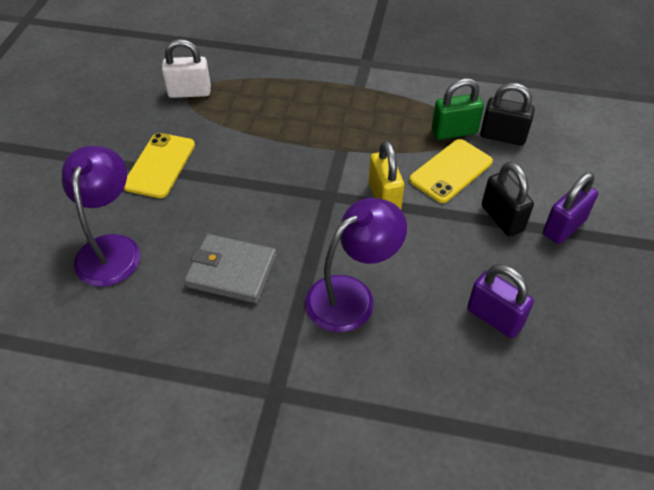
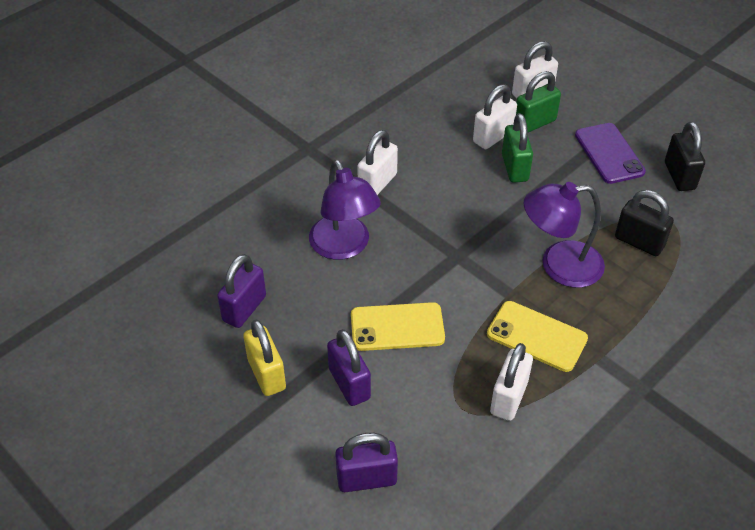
green padlock: 1 -> 2
grey wallet: 1 -> 0
purple padlock: 2 -> 3
purple phone: 0 -> 1
white padlock: 1 -> 4

